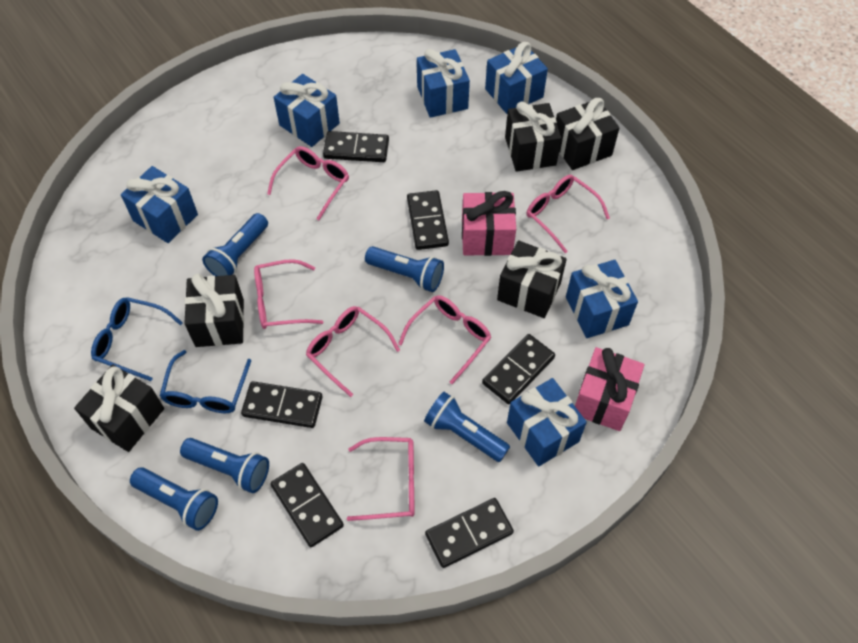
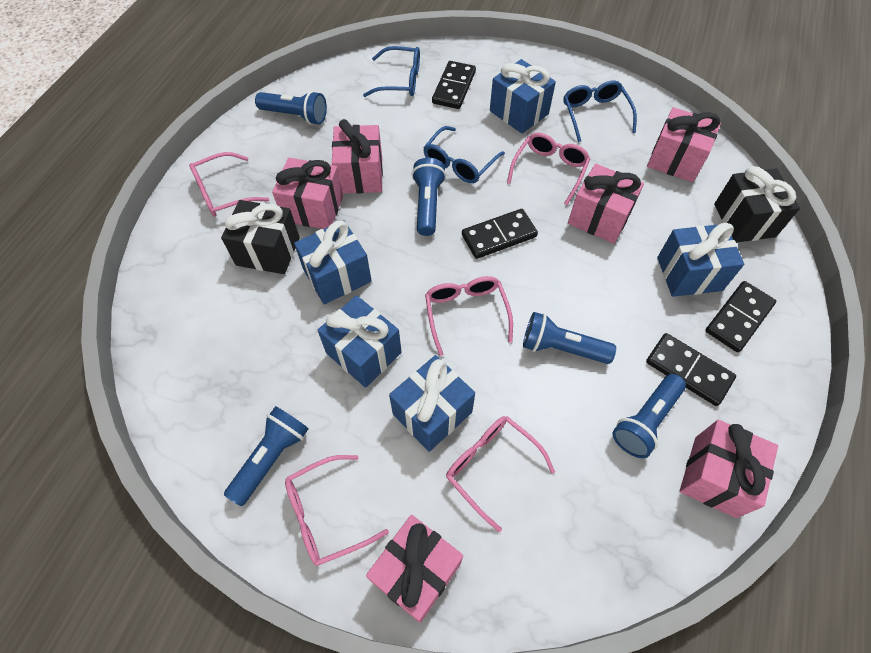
black domino: 6 -> 4
black gift: 5 -> 2
blue gift: 6 -> 5
blue glasses: 2 -> 3
pink gift: 2 -> 6
pink glasses: 6 -> 5

